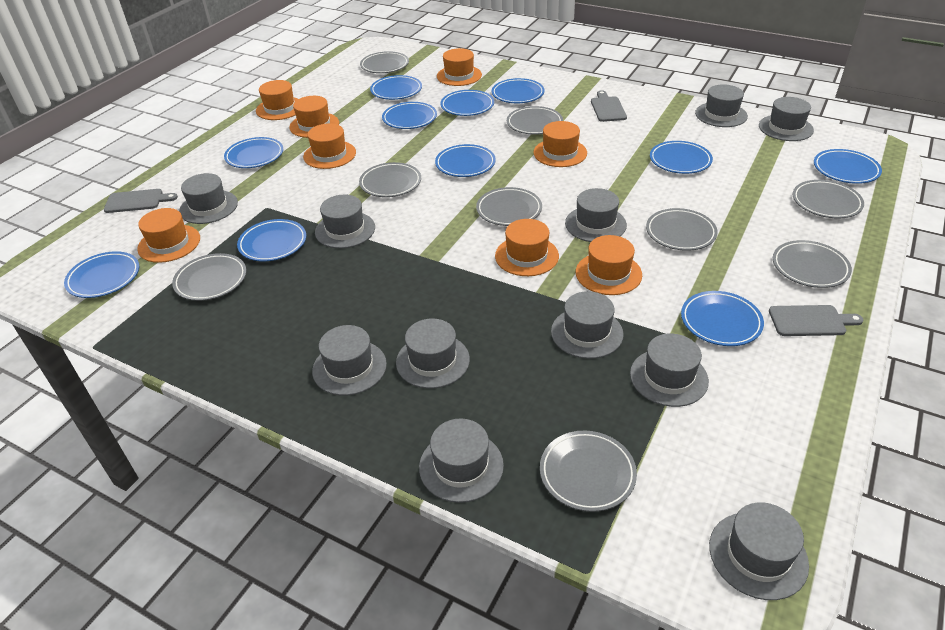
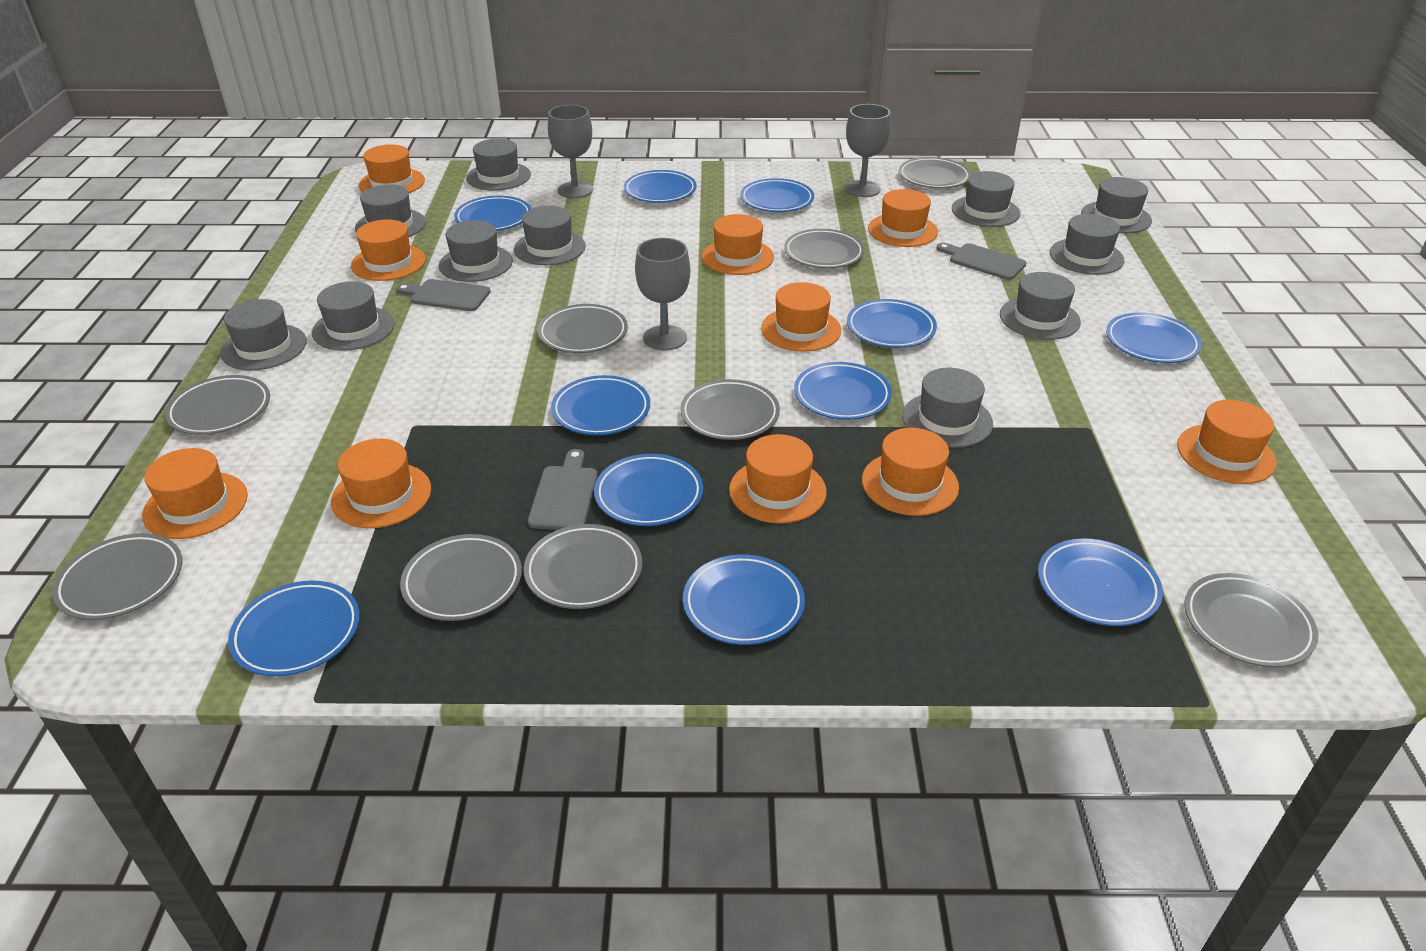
grey goblet: 0 -> 3
orange hat: 8 -> 10

